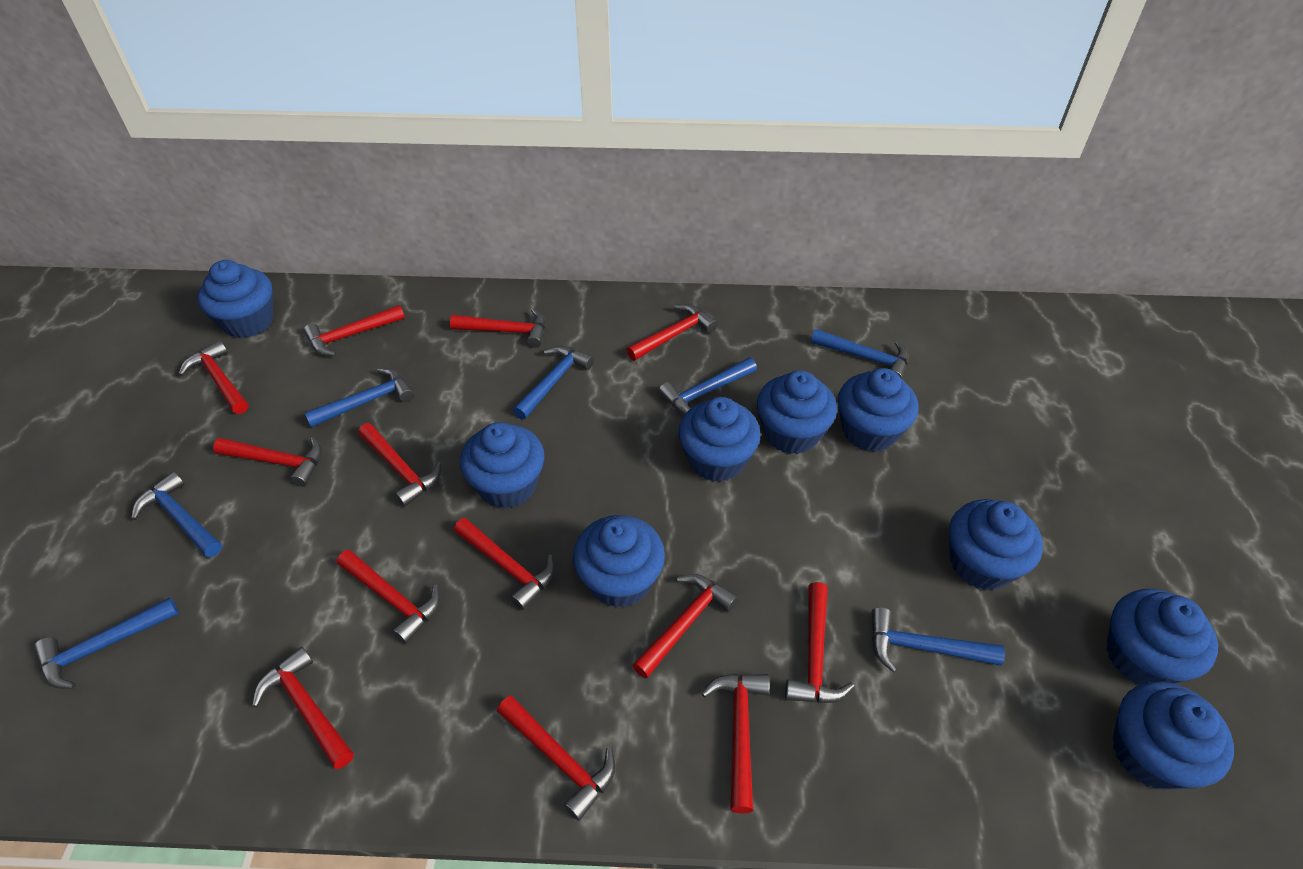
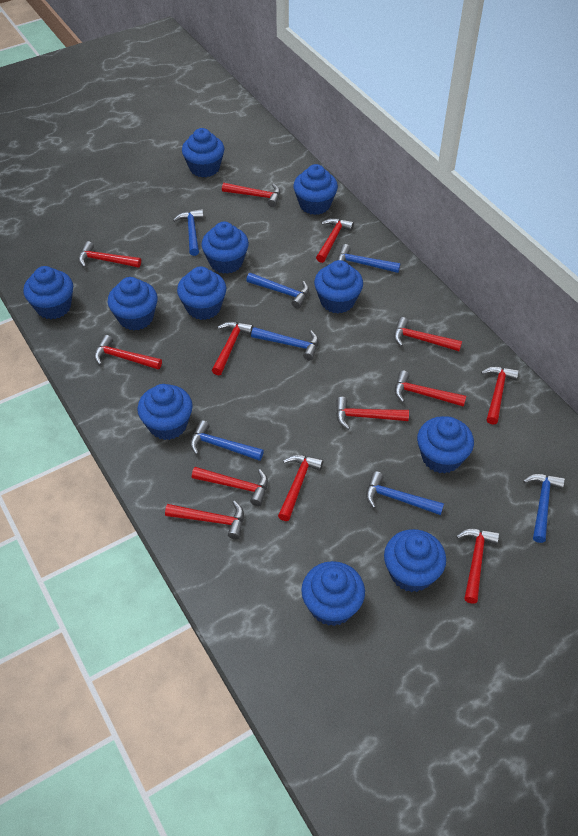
blue cupcake: 9 -> 11

